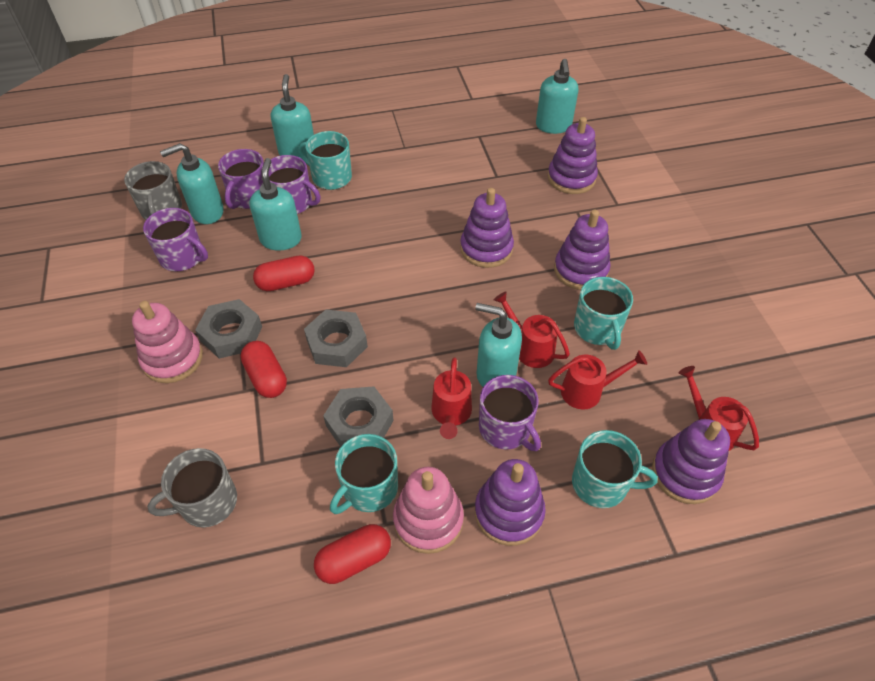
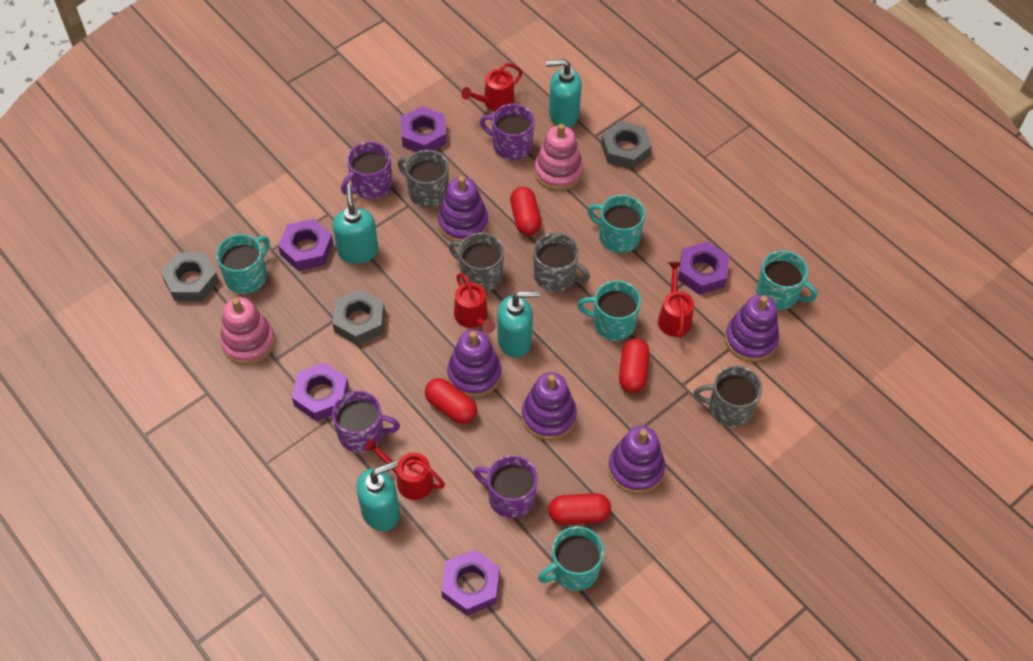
grey mug: 2 -> 4
purple nut: 0 -> 5
red capsule: 3 -> 4
turquoise mug: 4 -> 5
turquoise soap dispenser: 5 -> 4

